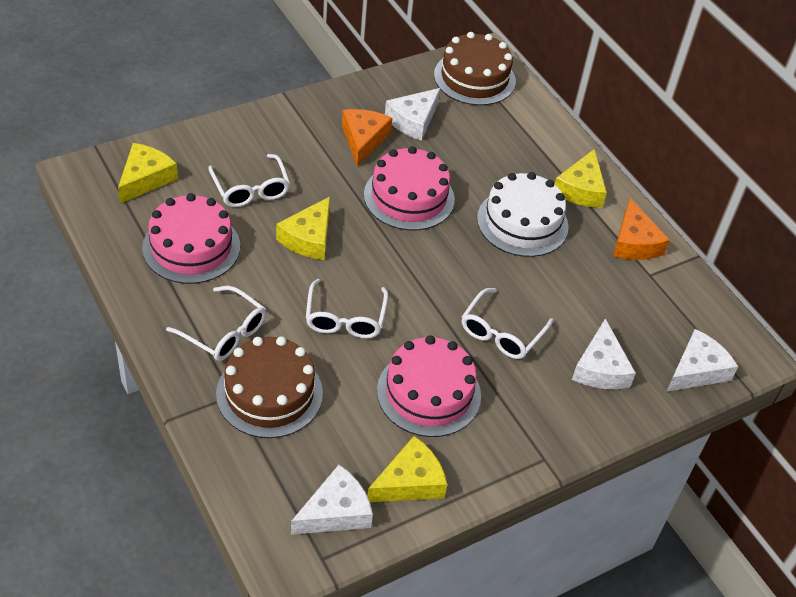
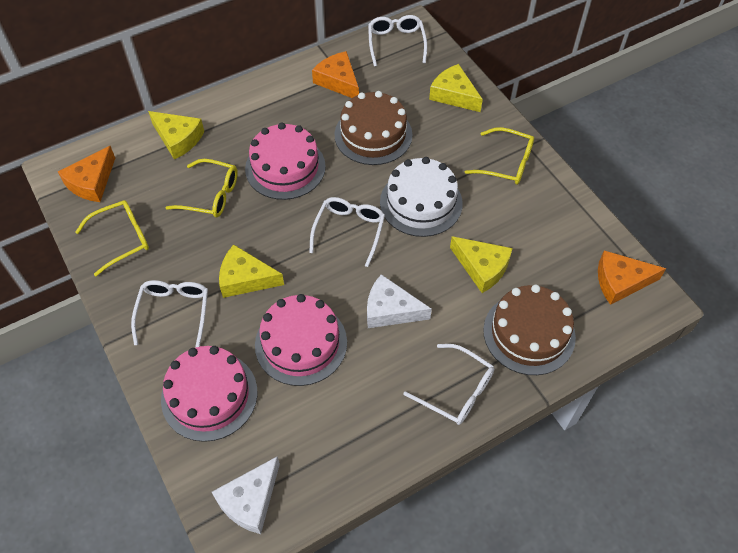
orange cheese: 2 -> 3
white cheese: 4 -> 2
yellow glasses: 0 -> 3

